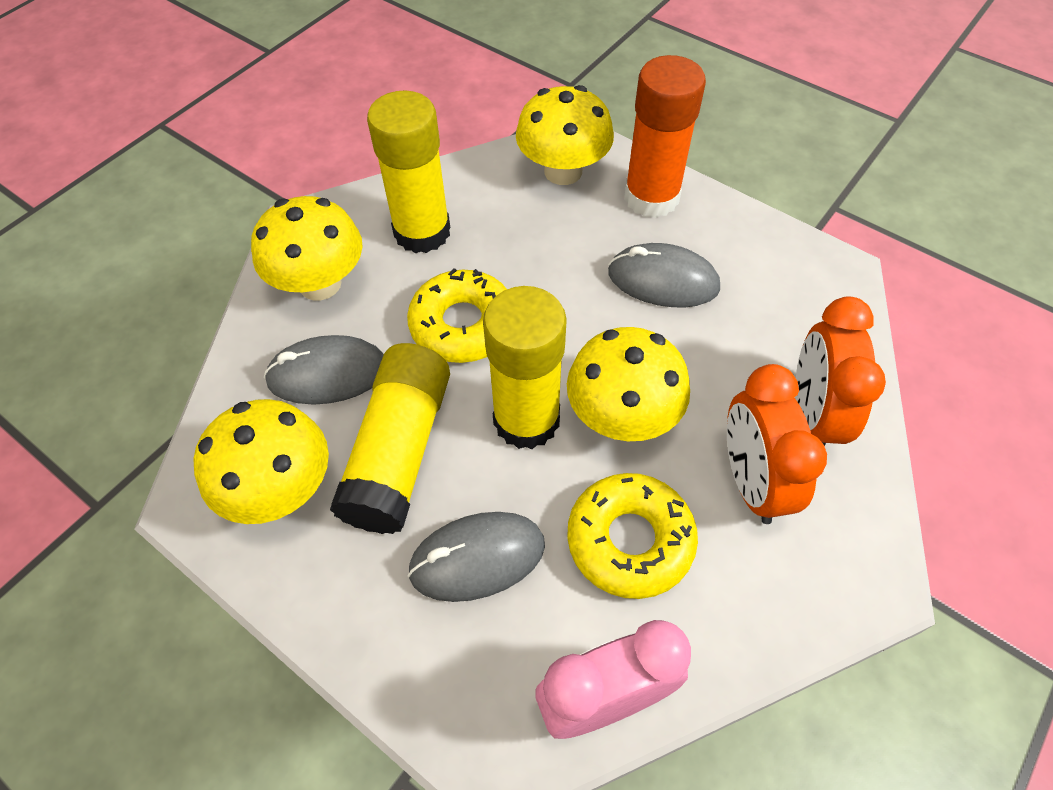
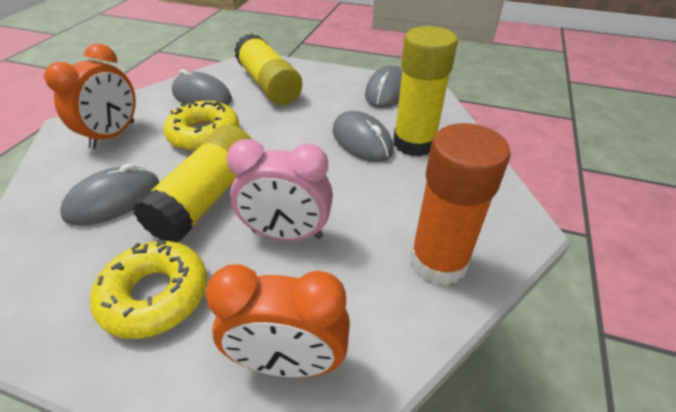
grey mouse: 3 -> 4
yellow mushroom: 4 -> 0

